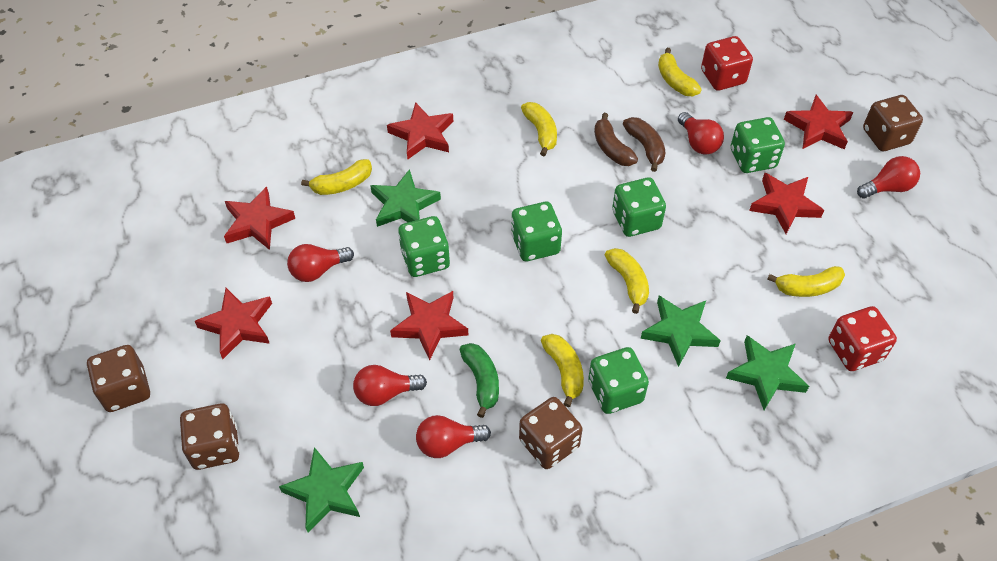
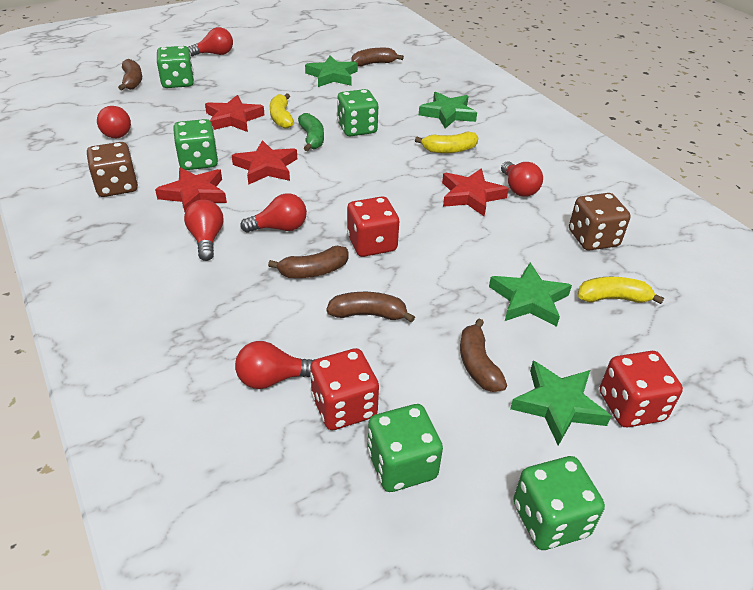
brown banana: 2 -> 5
brown dice: 4 -> 2
red dice: 2 -> 3
red light bulb: 5 -> 6
red star: 6 -> 4
yellow banana: 6 -> 3

